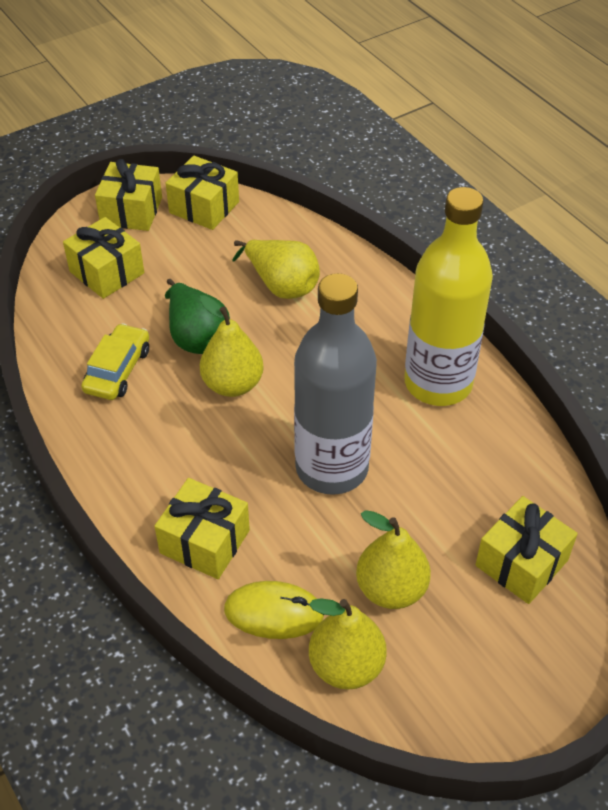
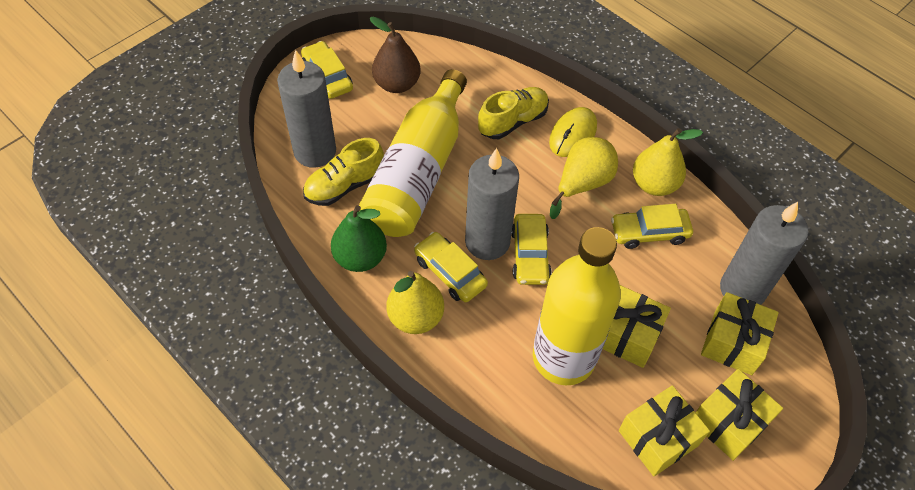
brown pear: 0 -> 1
grey bottle: 1 -> 0
grey candle: 0 -> 3
yellow bottle: 1 -> 2
yellow car: 1 -> 4
yellow gift: 5 -> 4
yellow pear: 4 -> 3
yellow shoe: 0 -> 2

